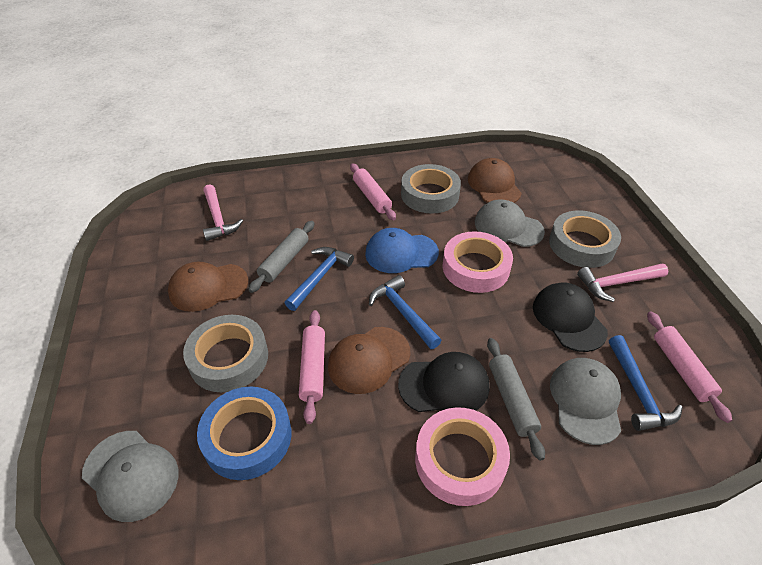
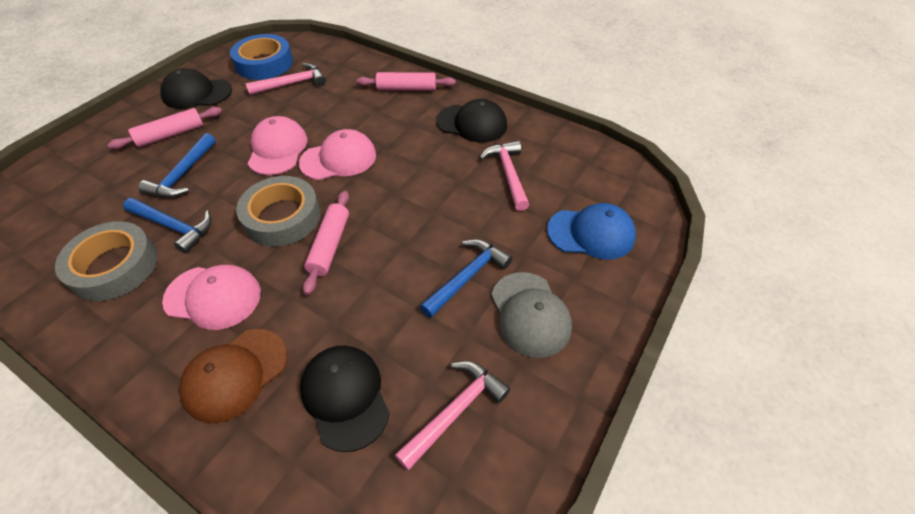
black cap: 2 -> 3
brown cap: 3 -> 1
grey cap: 3 -> 1
grey rolling pin: 2 -> 0
grey tape: 3 -> 2
pink cap: 0 -> 3
pink hammer: 2 -> 3
pink tape: 2 -> 0

